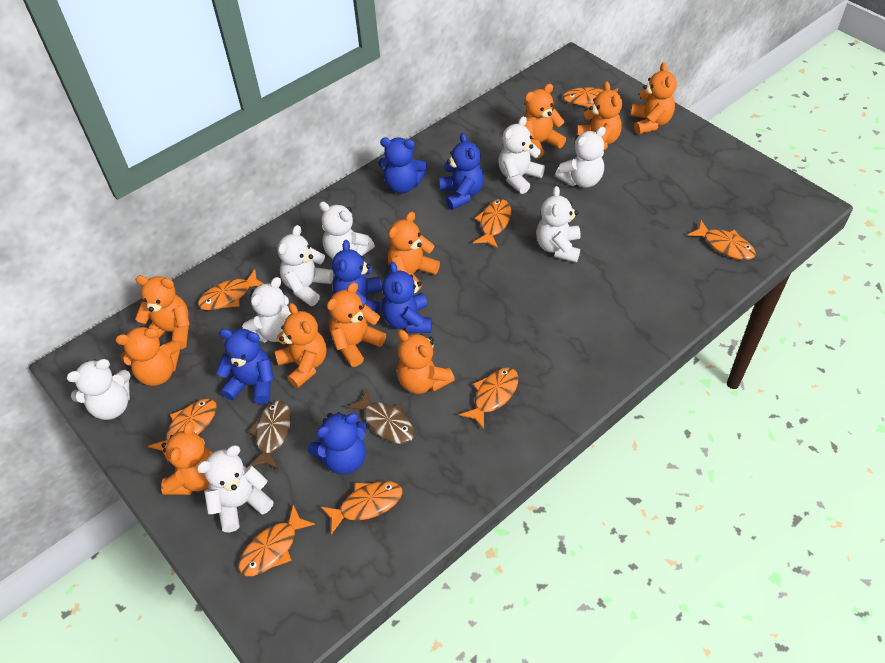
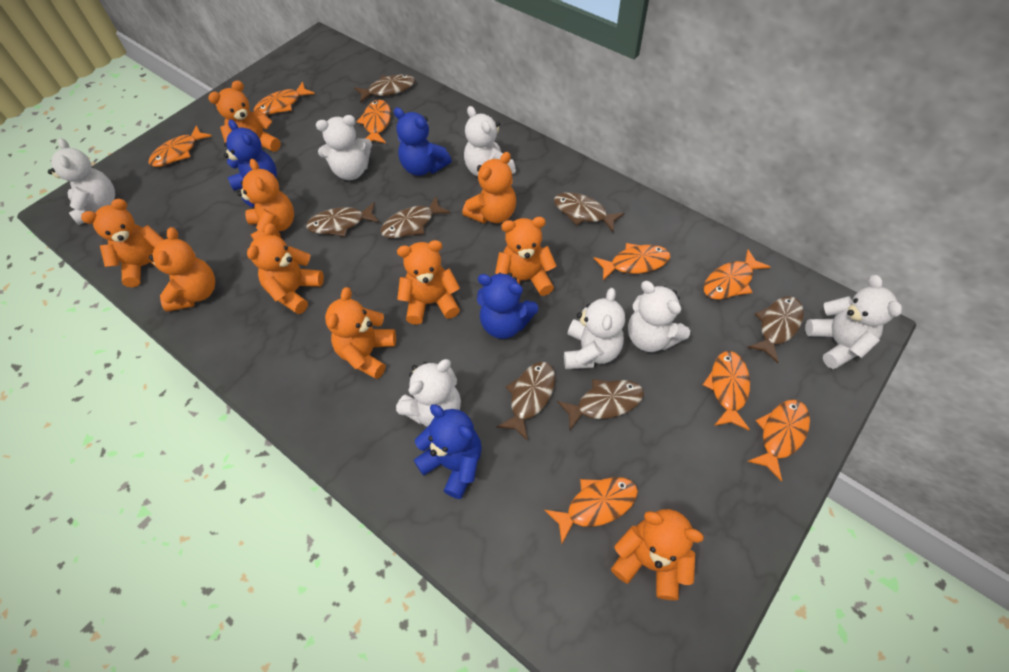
blue teddy bear: 6 -> 4
brown fish: 2 -> 7
white teddy bear: 8 -> 7

